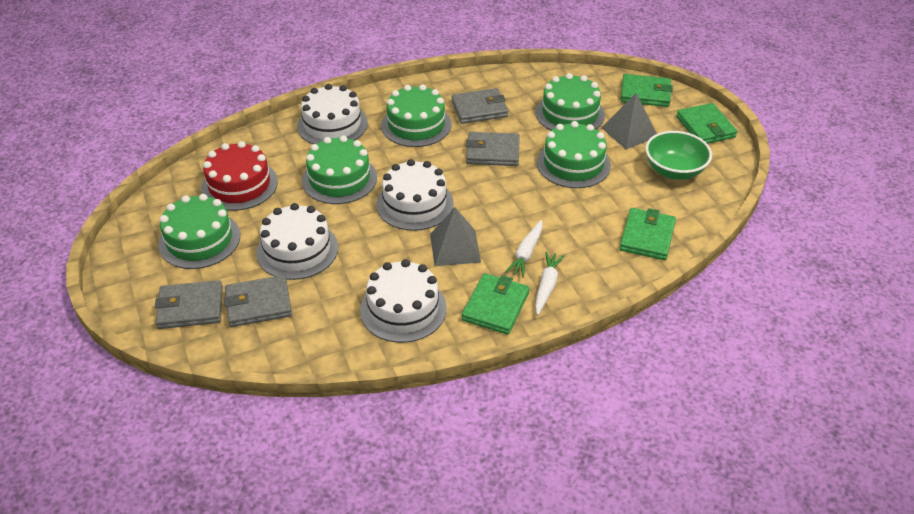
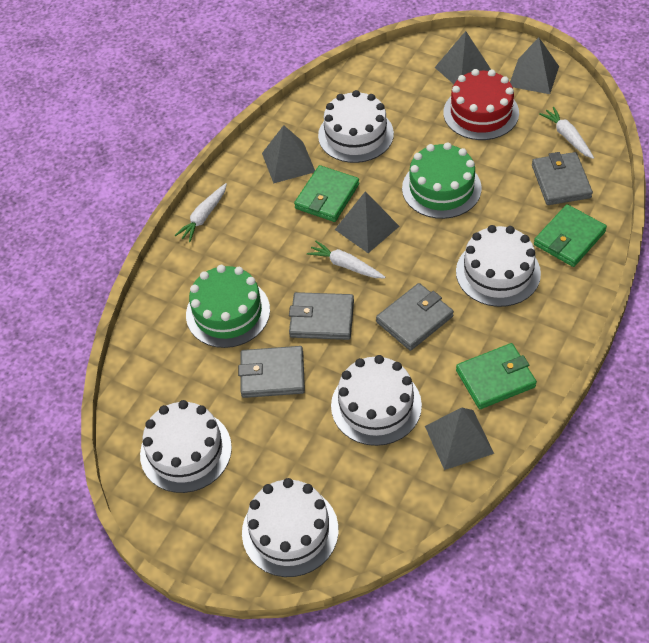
green bowl: 1 -> 0
green cake: 5 -> 2
green wallet: 4 -> 3
grey pyramid: 2 -> 5
white cake: 4 -> 5
white carrot: 2 -> 3

